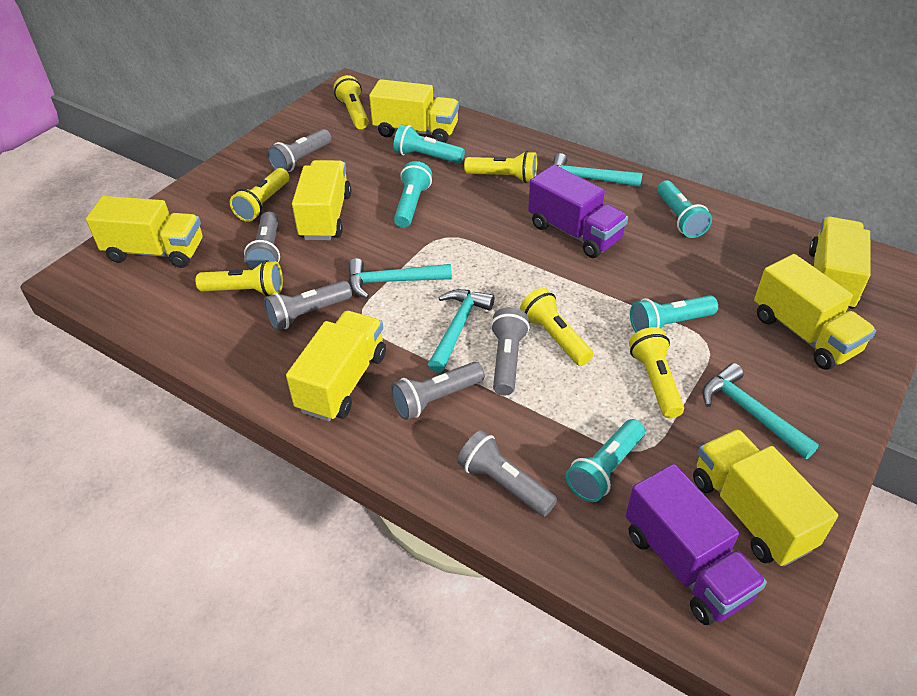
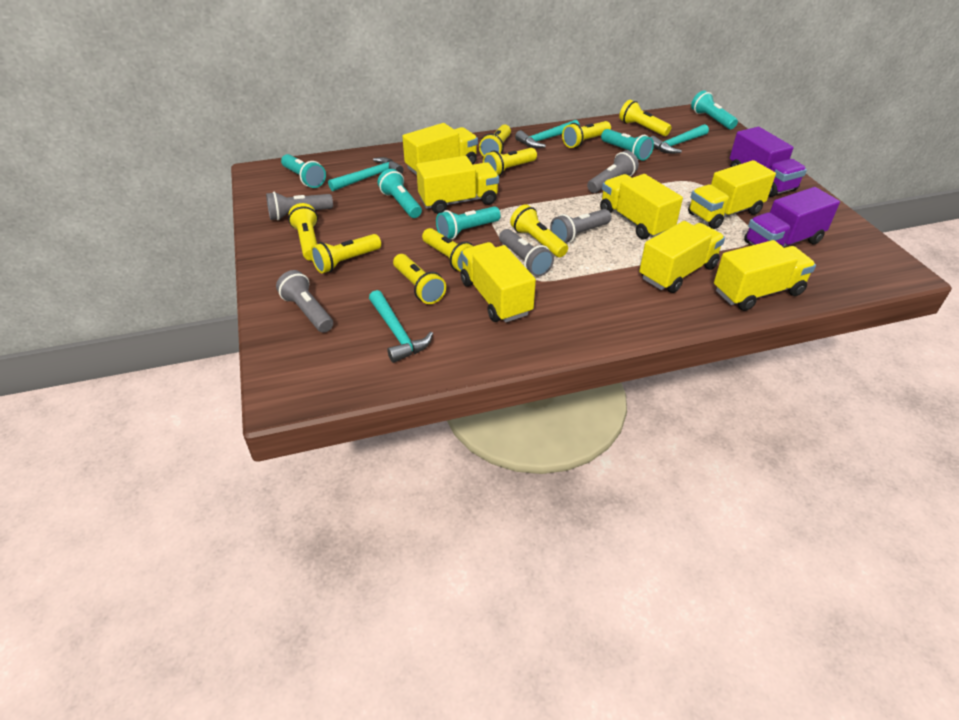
grey flashlight: 6 -> 5
yellow flashlight: 6 -> 9

